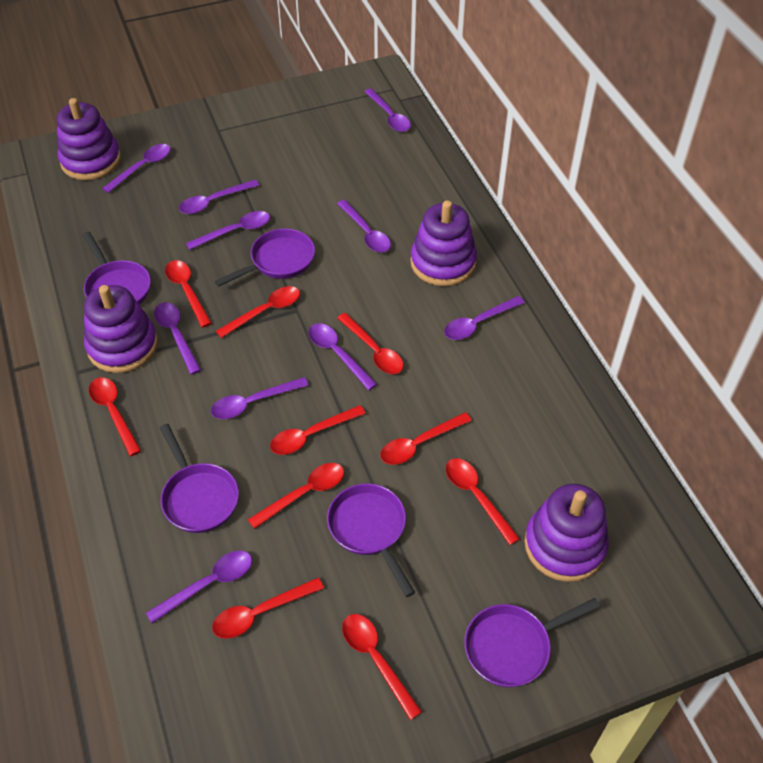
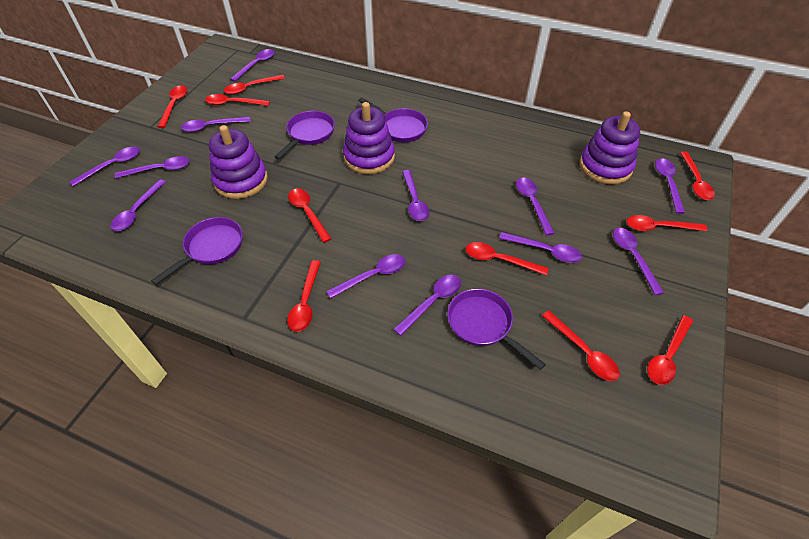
purple pan: 5 -> 4
purple spoon: 10 -> 12
purple stacking toy: 4 -> 3

